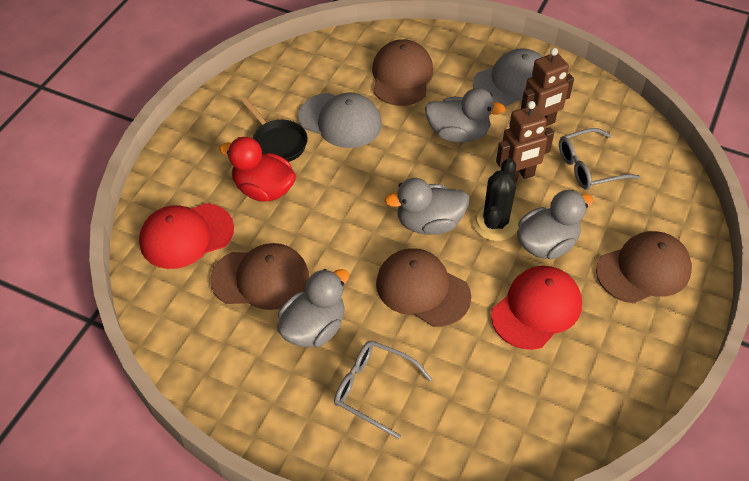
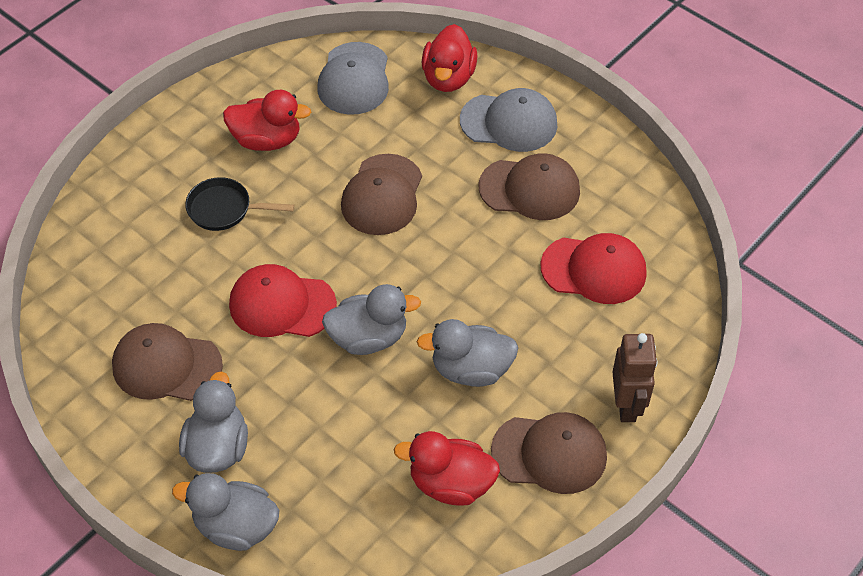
black cactus: 1 -> 0
brown robot: 2 -> 1
grey glasses: 2 -> 0
red duck: 1 -> 3

